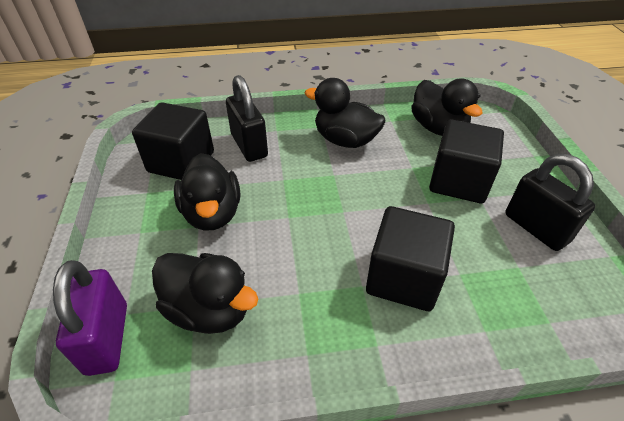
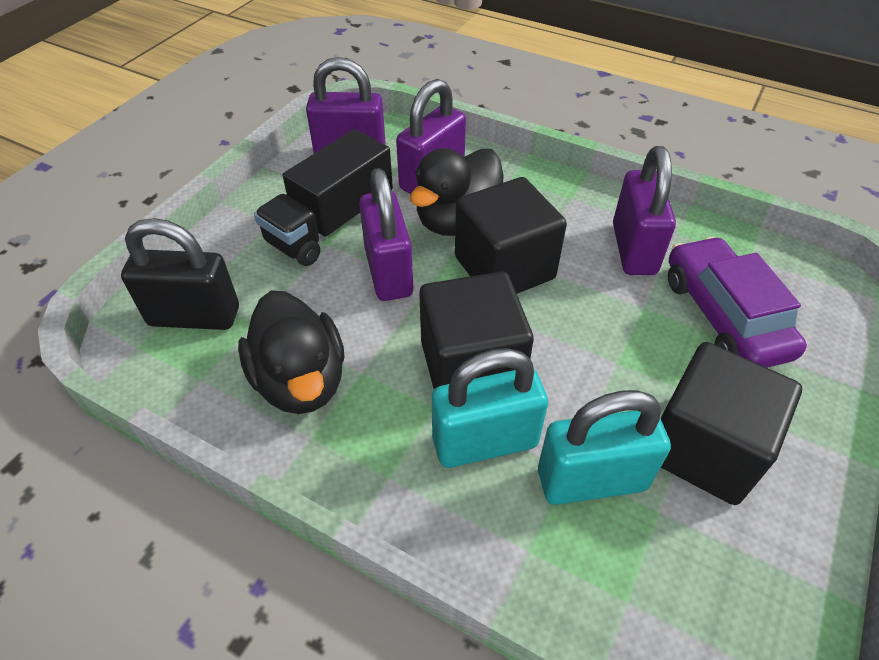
black duck: 4 -> 2
black padlock: 2 -> 1
black truck: 0 -> 1
purple car: 0 -> 1
purple padlock: 1 -> 4
turquoise padlock: 0 -> 2

